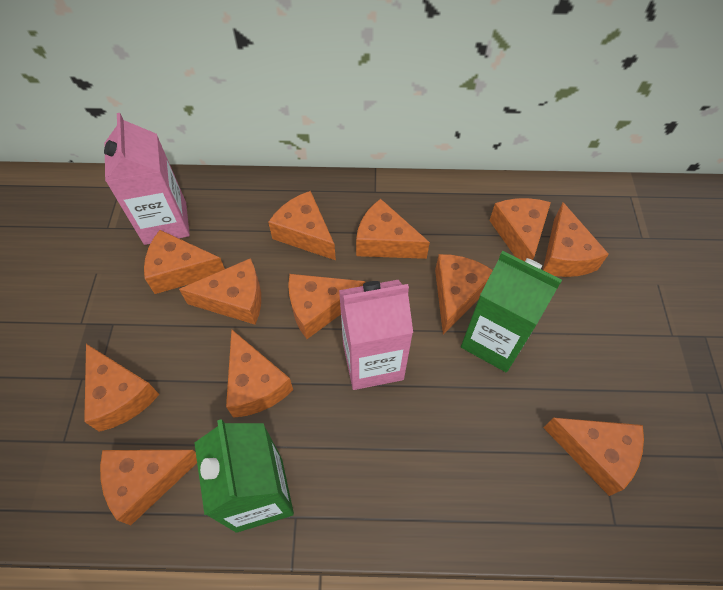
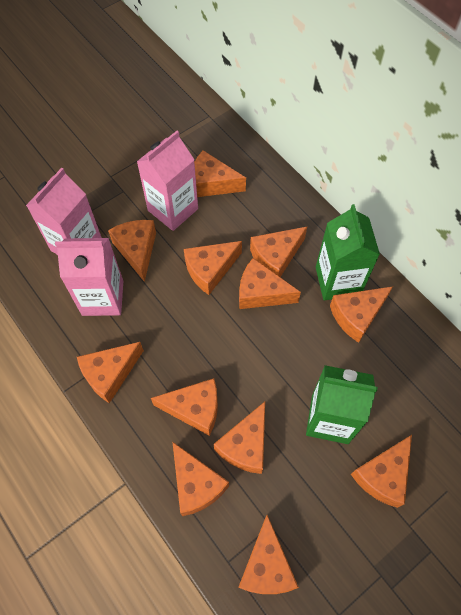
pink carton: 2 -> 3

